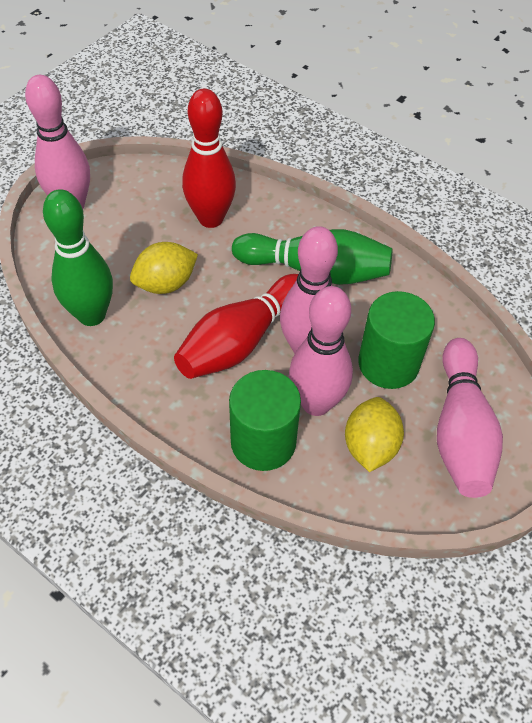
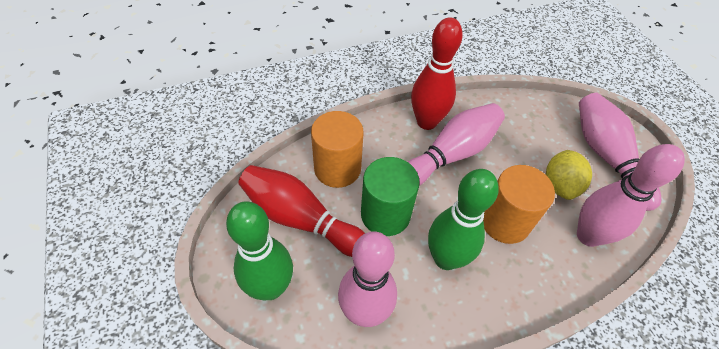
green cylinder: 2 -> 1
orange cylinder: 0 -> 2
yellow lemon: 2 -> 1

